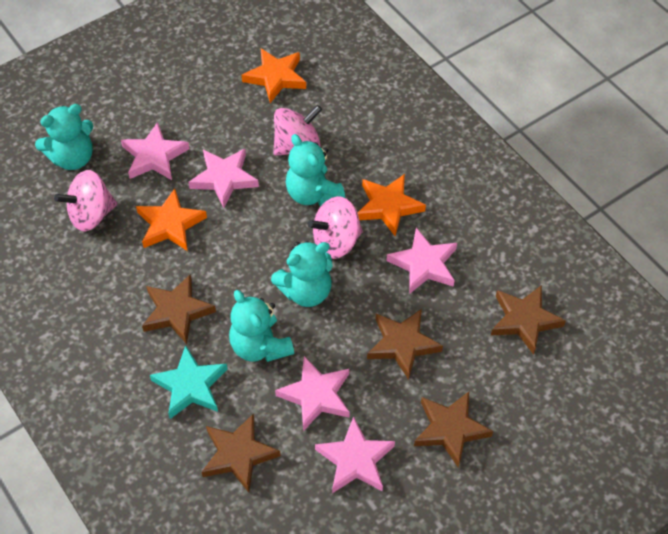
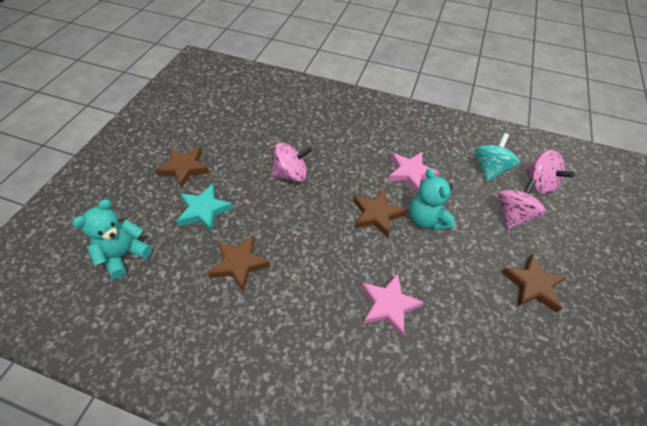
brown star: 5 -> 4
orange star: 3 -> 0
pink star: 5 -> 2
turquoise spinning top: 0 -> 1
turquoise teddy bear: 4 -> 2

